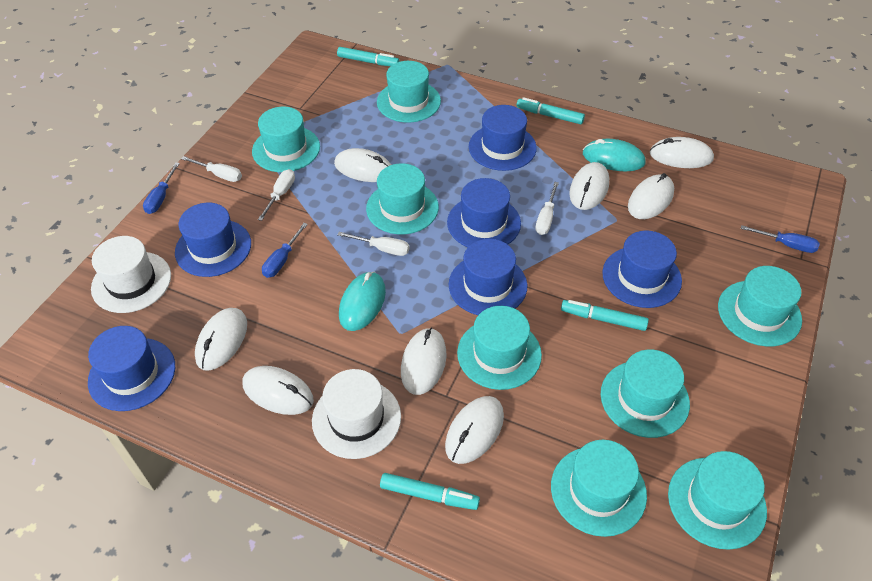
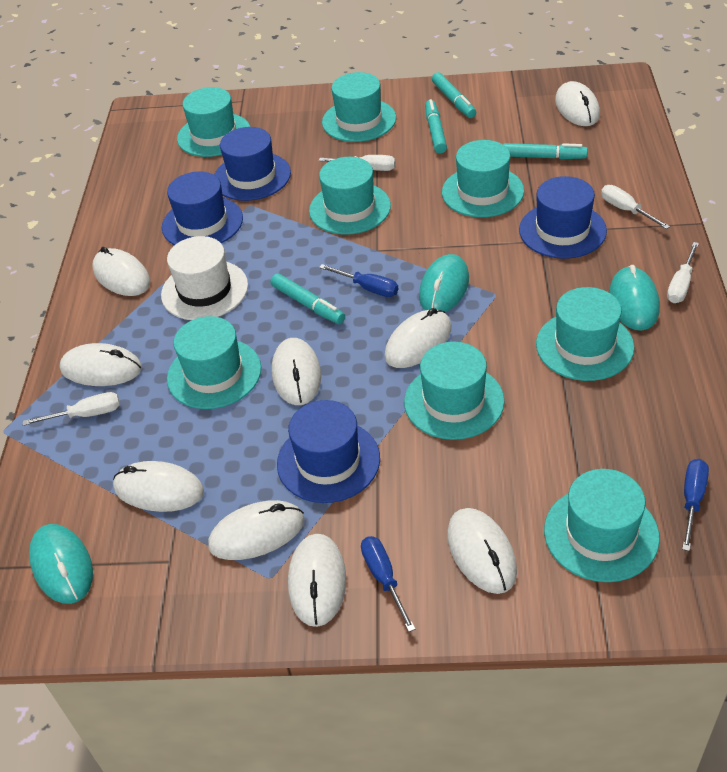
blue hat: 6 -> 4
turquoise mouse: 2 -> 3
white hat: 2 -> 1
white mouse: 8 -> 9

